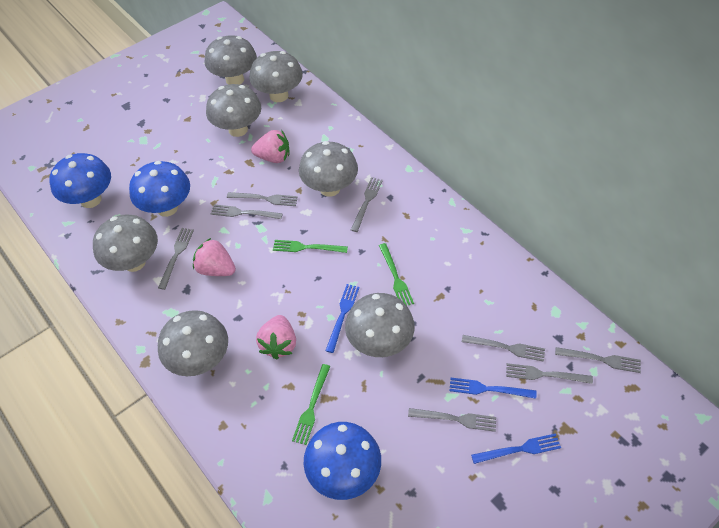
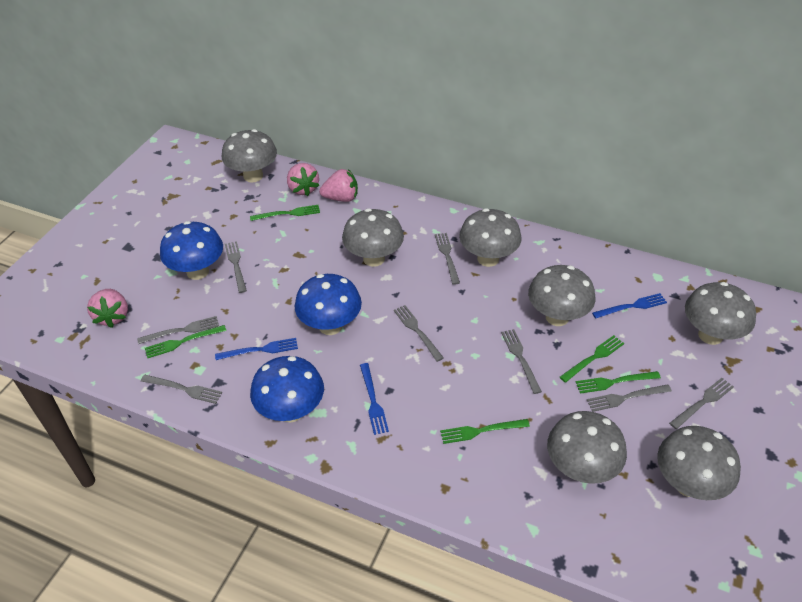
green fork: 3 -> 5

